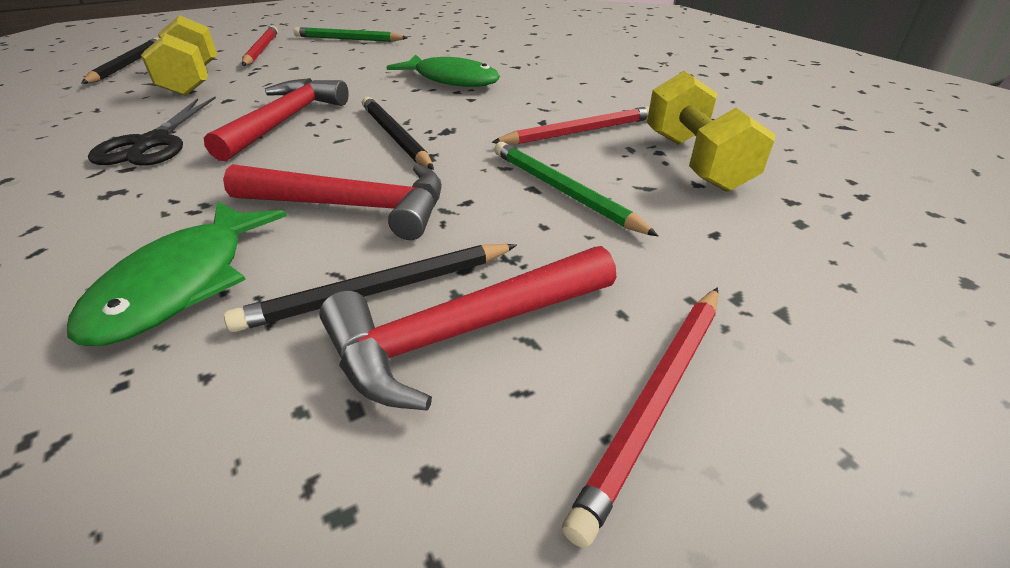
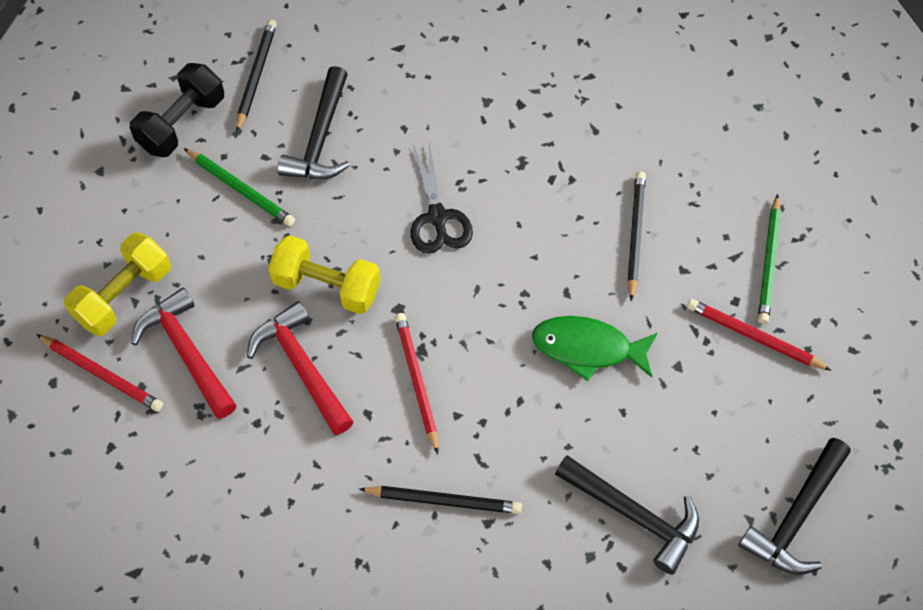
black dumbbell: 0 -> 1
black hammer: 0 -> 3
green fish: 2 -> 1
red hammer: 3 -> 2

